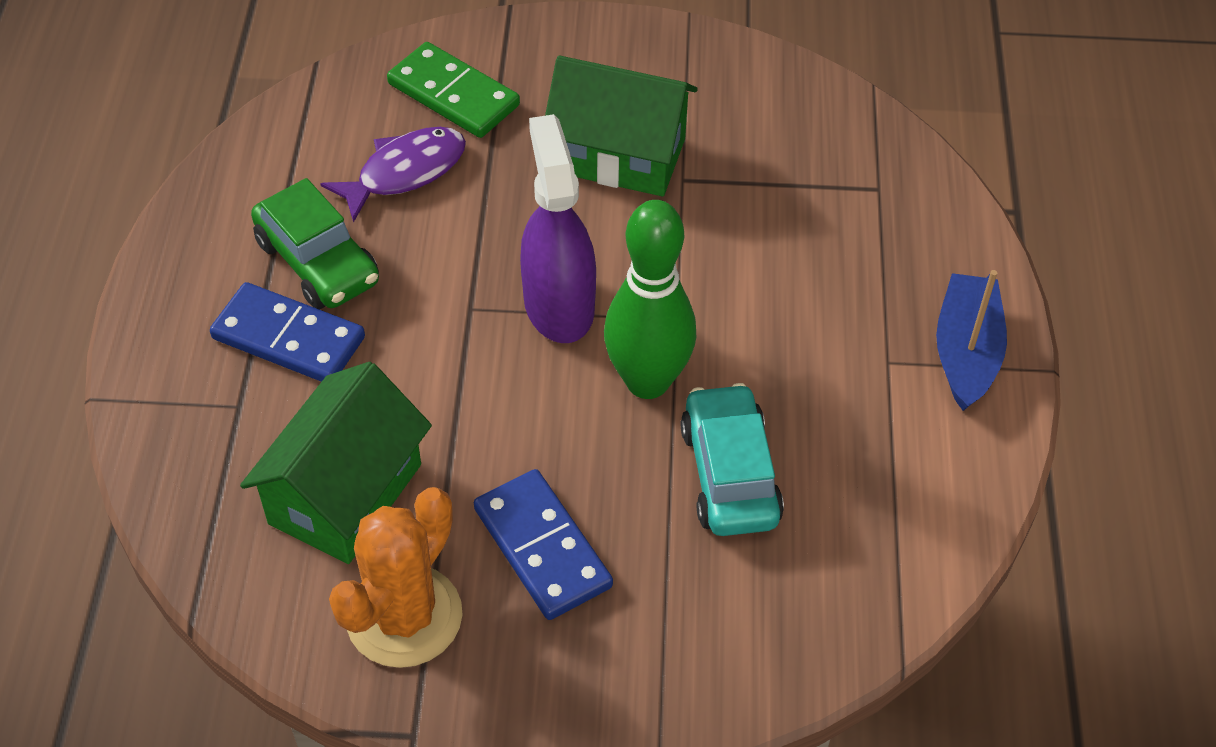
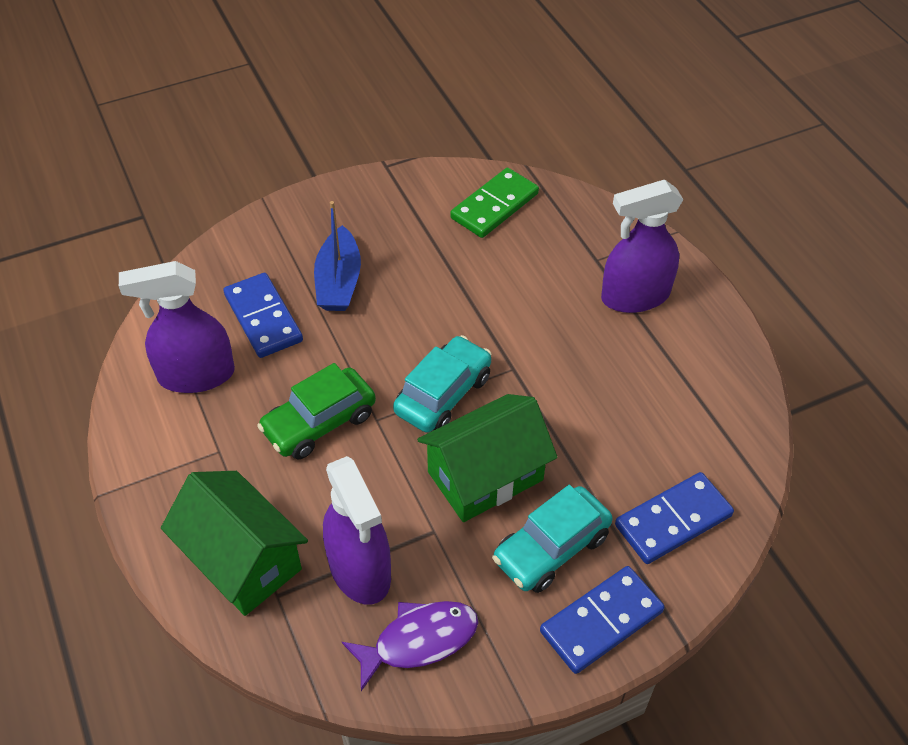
blue domino: 2 -> 3
green bowling pin: 1 -> 0
orange cactus: 1 -> 0
purple spray bottle: 1 -> 3
turquoise car: 1 -> 2

